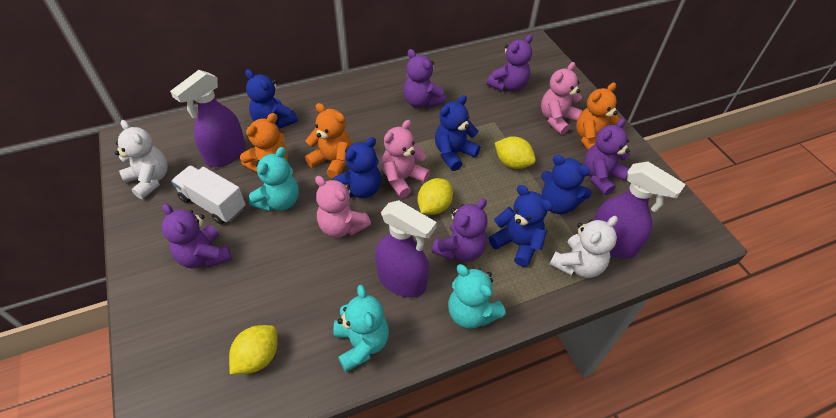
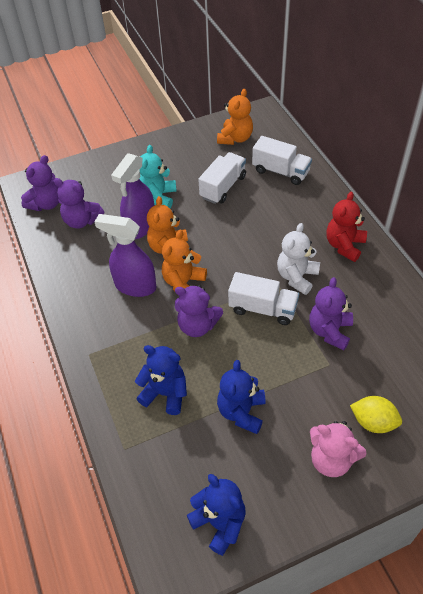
blue teddy bear: 5 -> 3
pink teddy bear: 3 -> 1
purple spray bottle: 3 -> 2
purple teddy bear: 5 -> 4
red teddy bear: 0 -> 1
turquoise teddy bear: 3 -> 1
white teddy bear: 2 -> 1
white truck: 1 -> 3
yellow lemon: 3 -> 1

